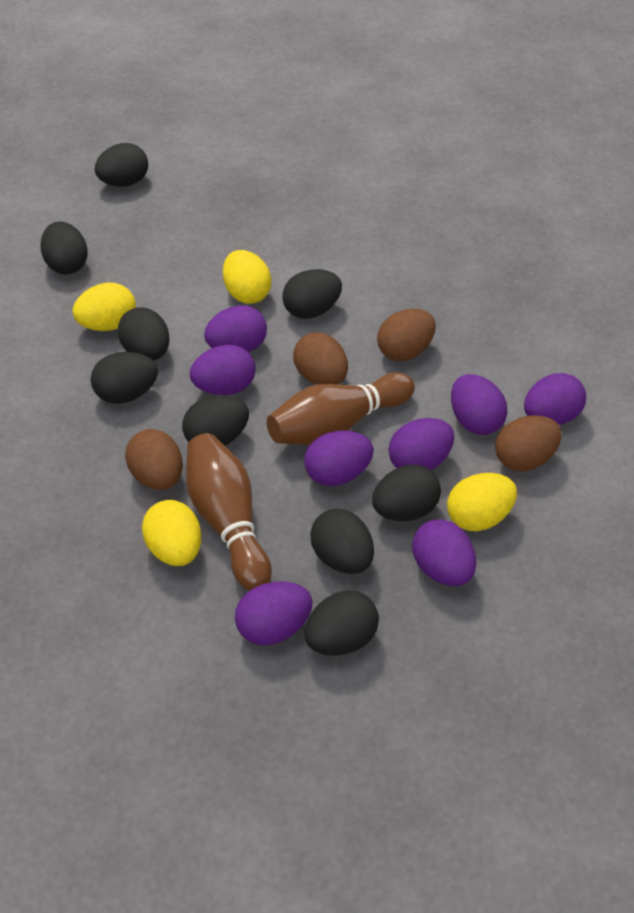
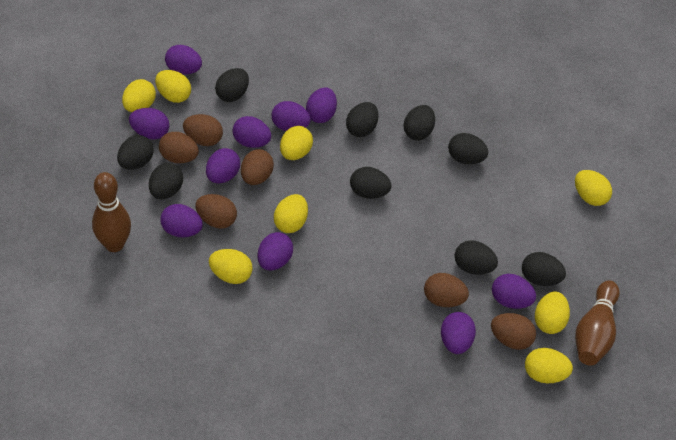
brown egg: 4 -> 6
purple egg: 8 -> 10
yellow egg: 4 -> 8

